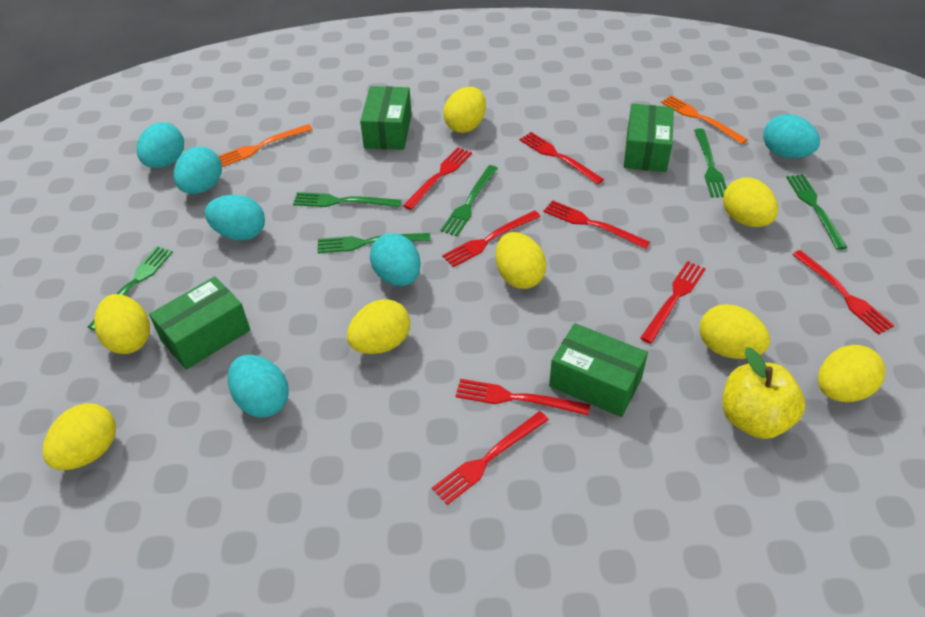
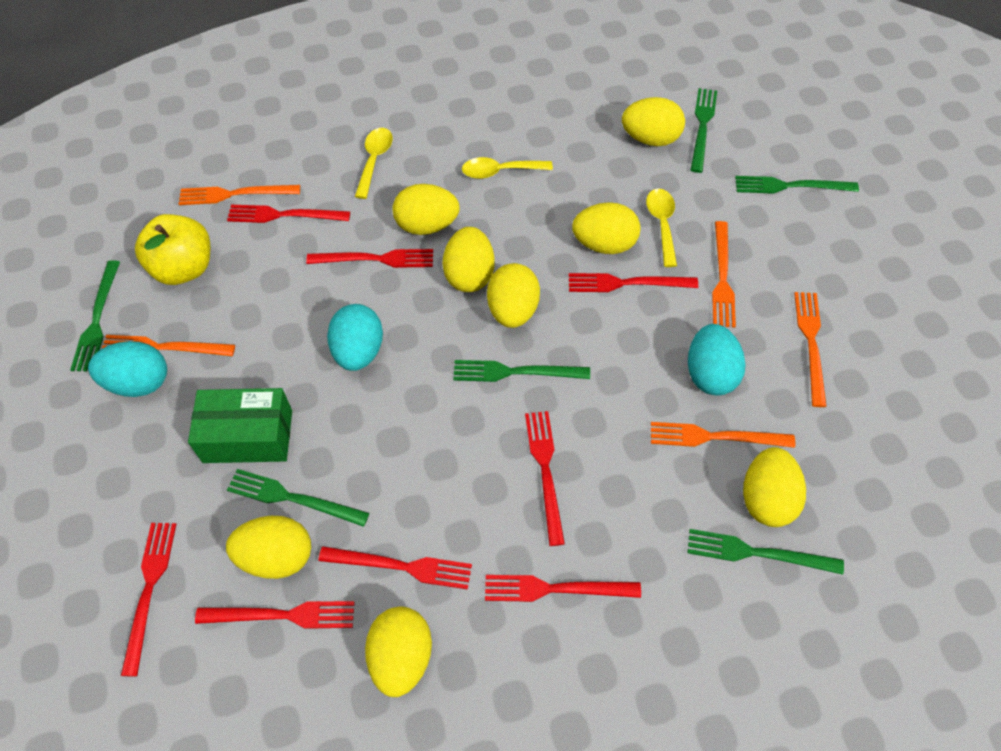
green box: 4 -> 1
orange fork: 2 -> 5
turquoise egg: 6 -> 3
yellow spoon: 0 -> 3

